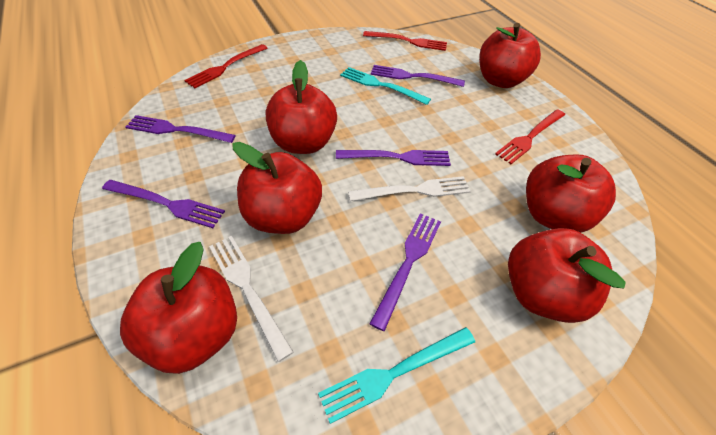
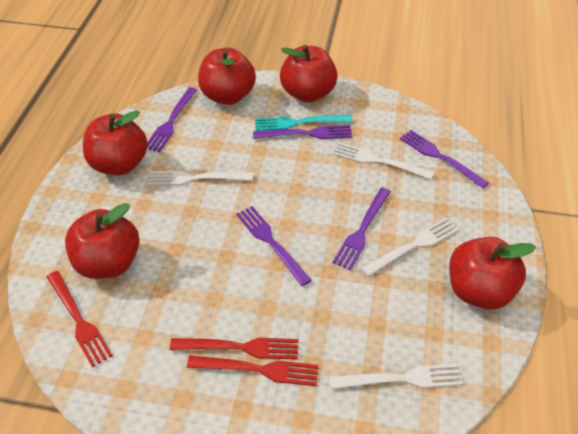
red apple: 6 -> 5
turquoise fork: 2 -> 1
white fork: 2 -> 4

